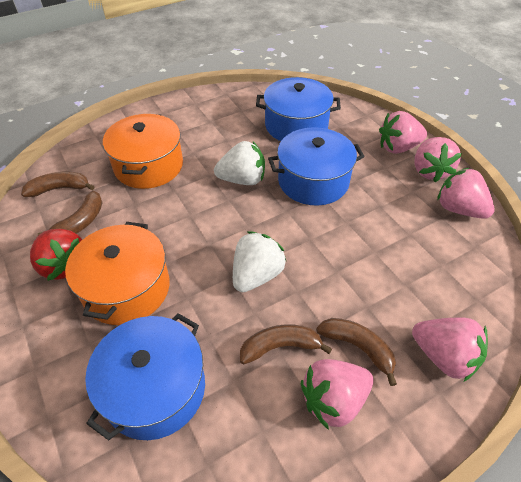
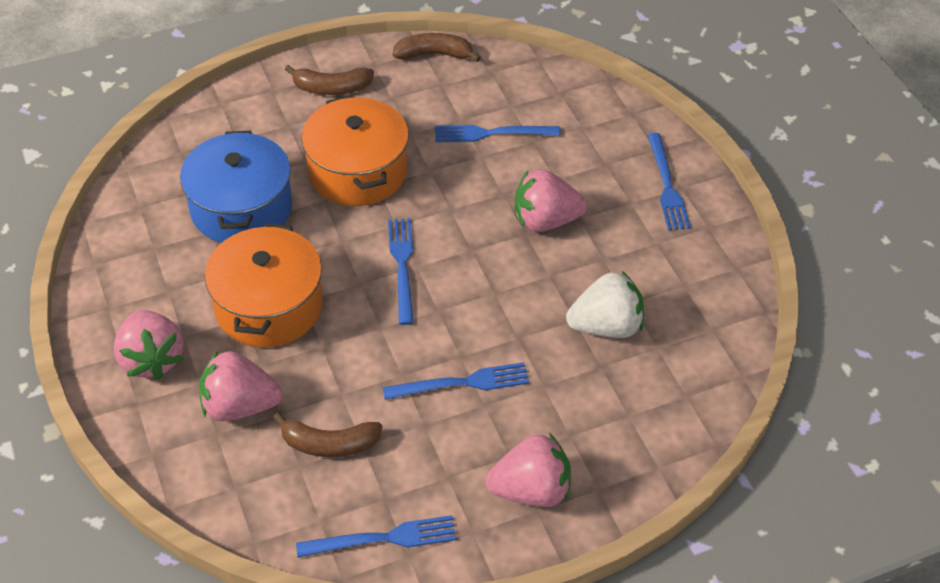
blue fork: 0 -> 5
blue pot: 3 -> 1
brown banana: 4 -> 3
pink strawberry: 5 -> 4
red strawberry: 1 -> 0
white strawberry: 2 -> 1

